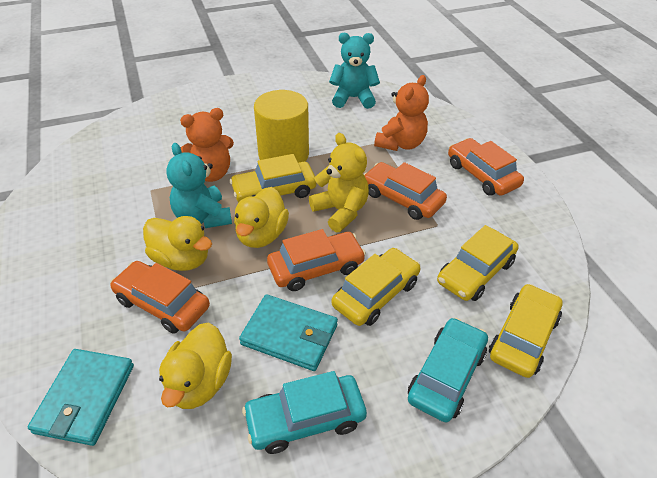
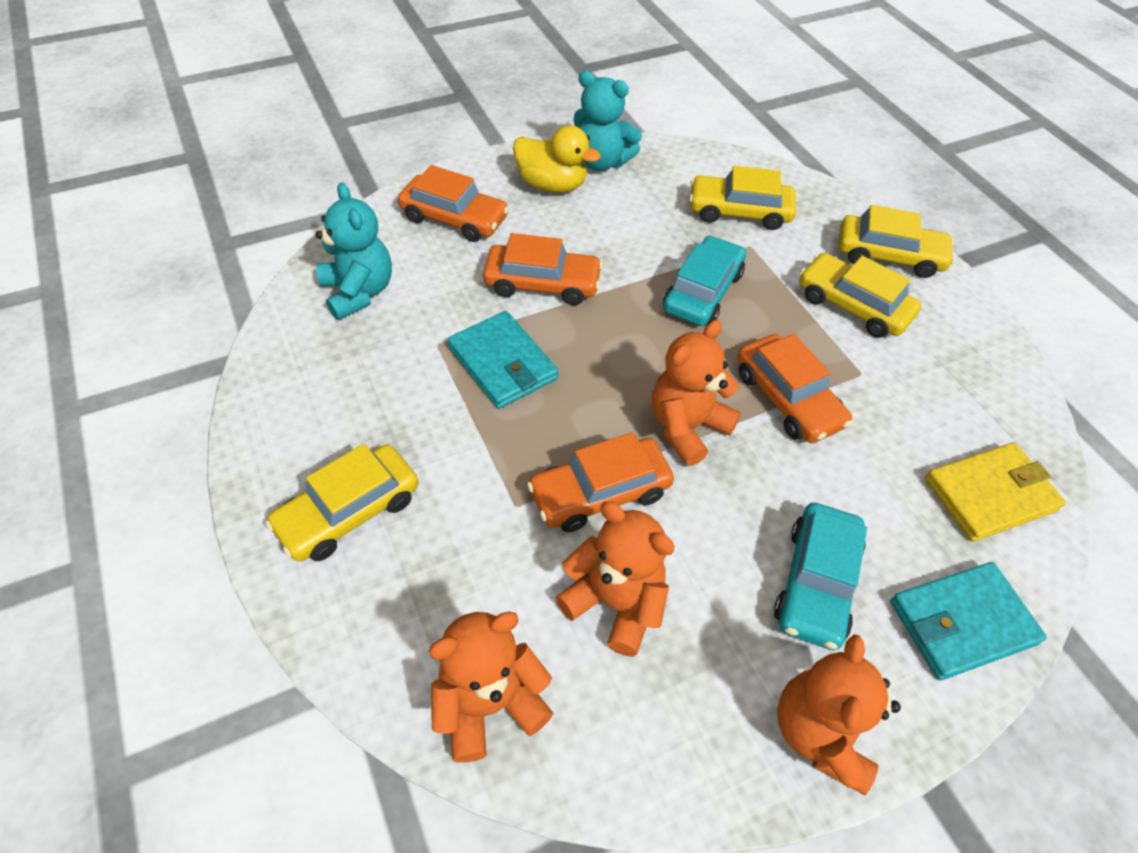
orange teddy bear: 2 -> 4
yellow cylinder: 1 -> 0
yellow duck: 3 -> 1
yellow teddy bear: 1 -> 0
yellow wallet: 0 -> 1

